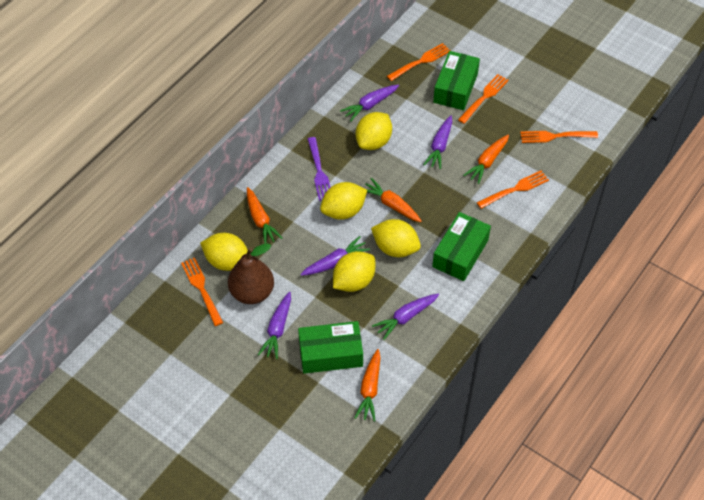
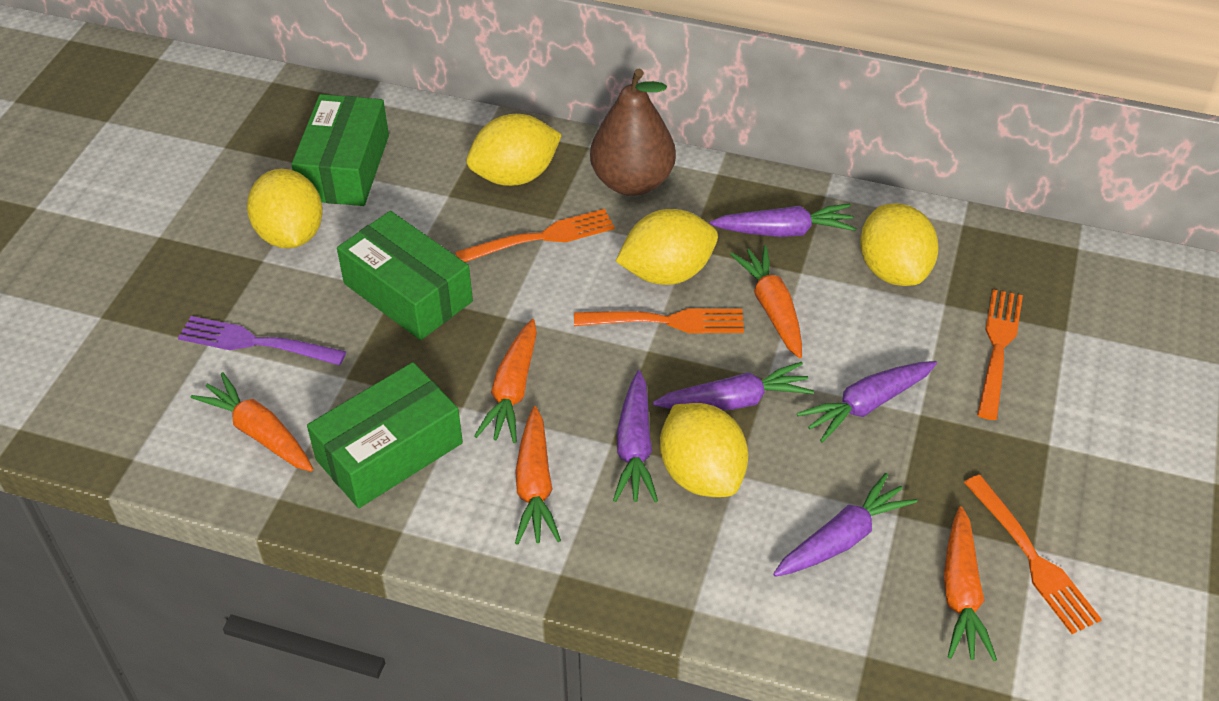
orange carrot: 4 -> 5
orange fork: 5 -> 4

